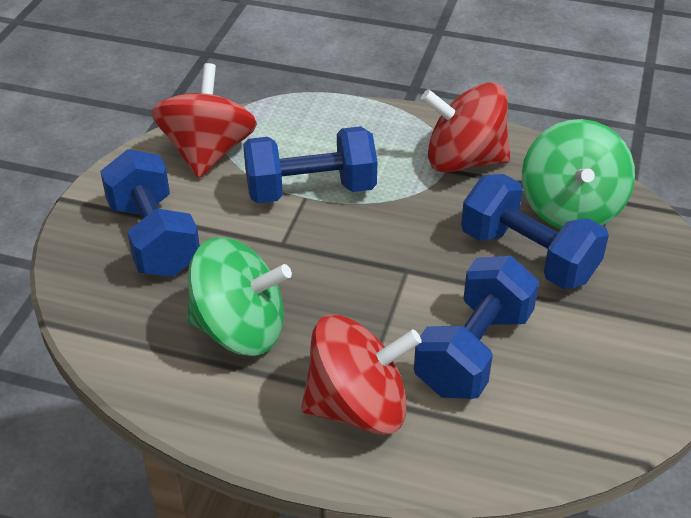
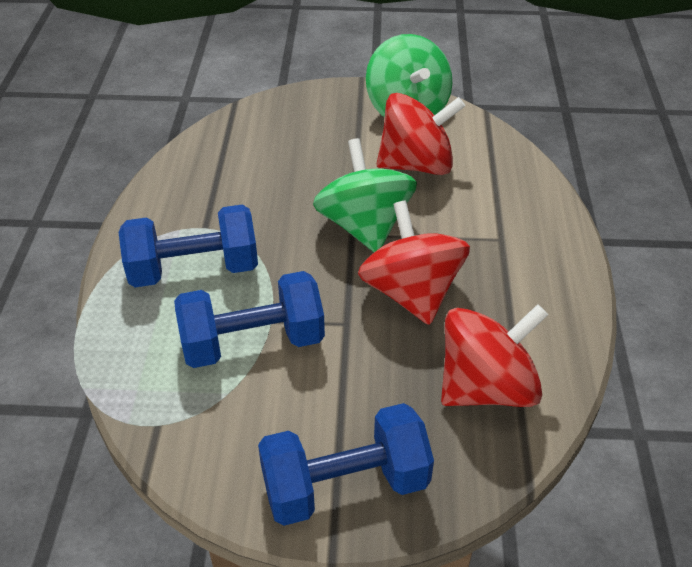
blue dumbbell: 4 -> 3

